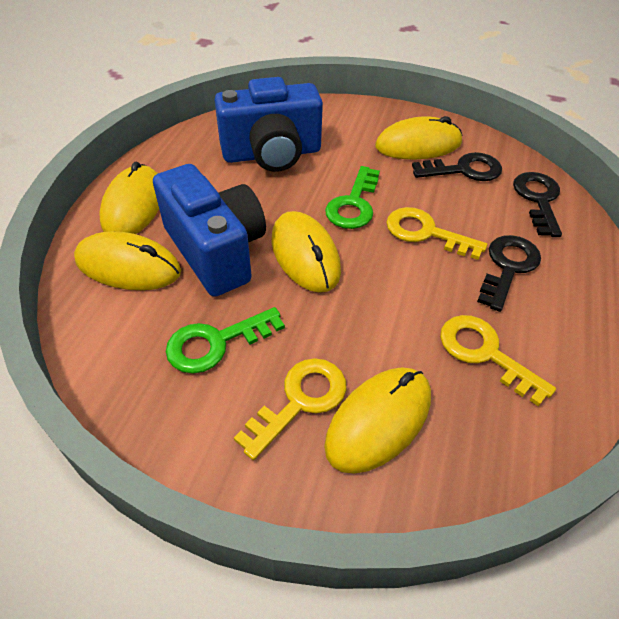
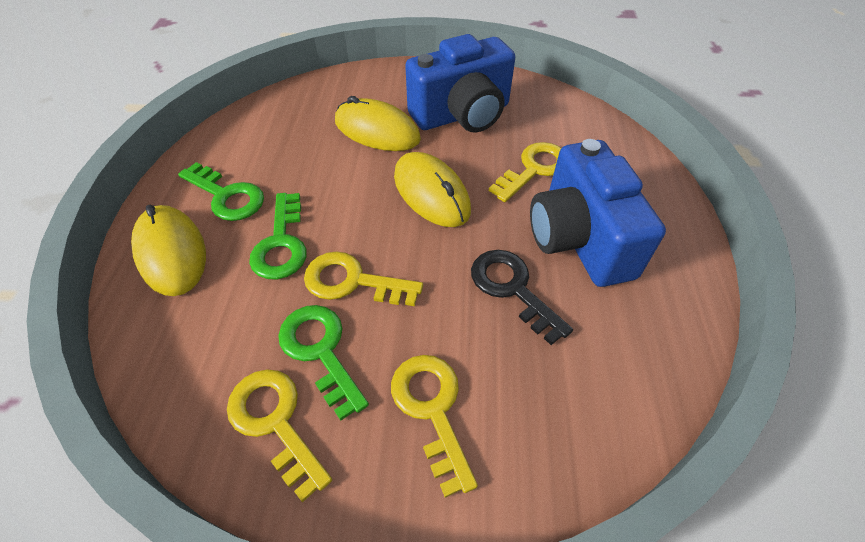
black key: 3 -> 1
green key: 2 -> 3
yellow key: 3 -> 4
yellow mouse: 5 -> 3

